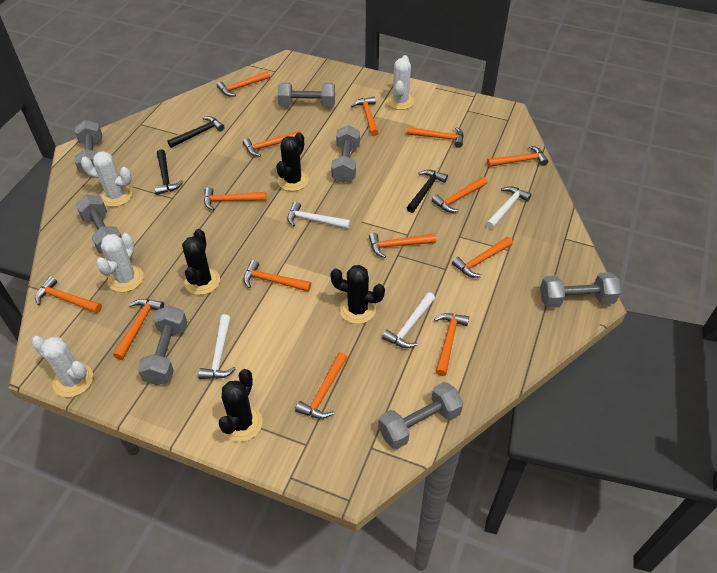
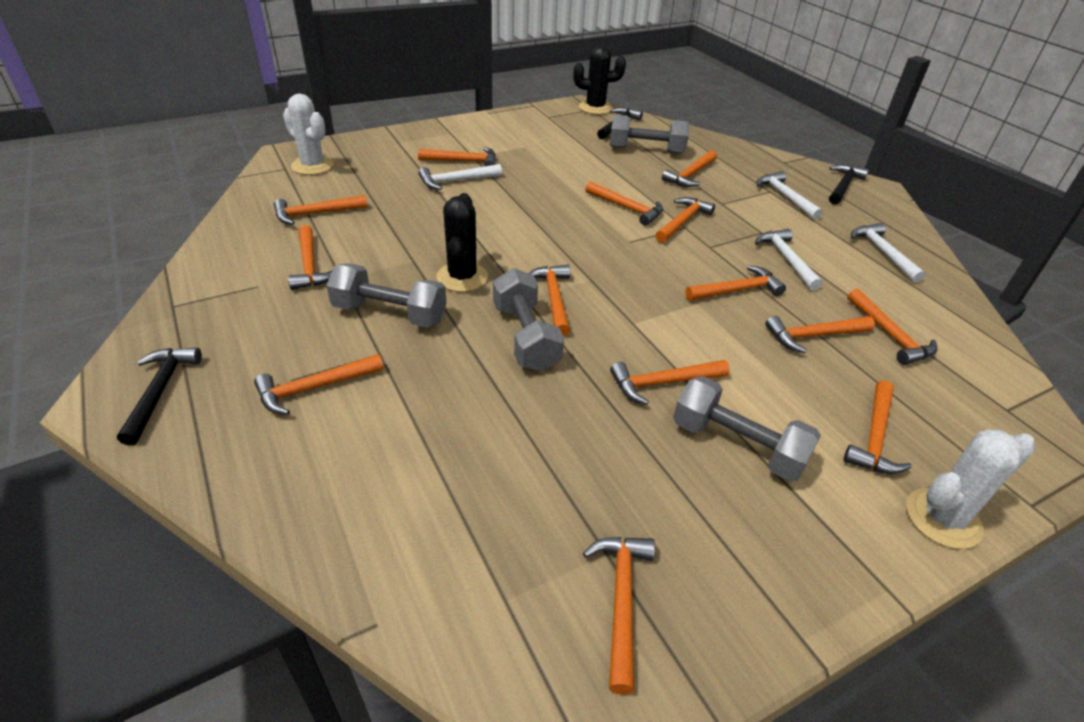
black cactus: 4 -> 2
grey dumbbell: 7 -> 4
white cactus: 4 -> 2

